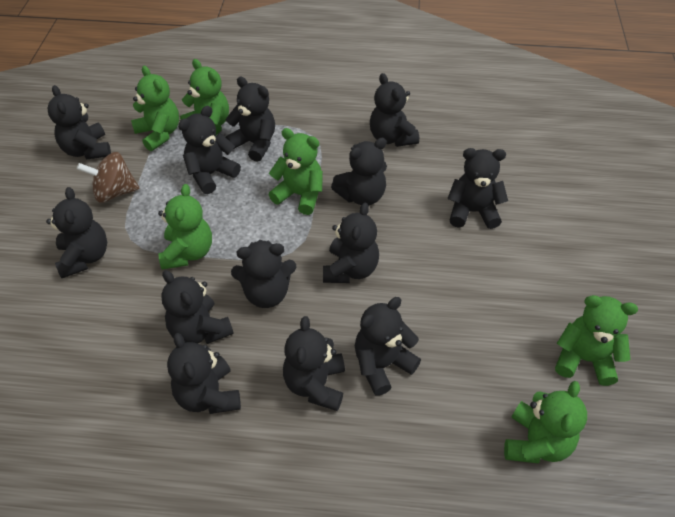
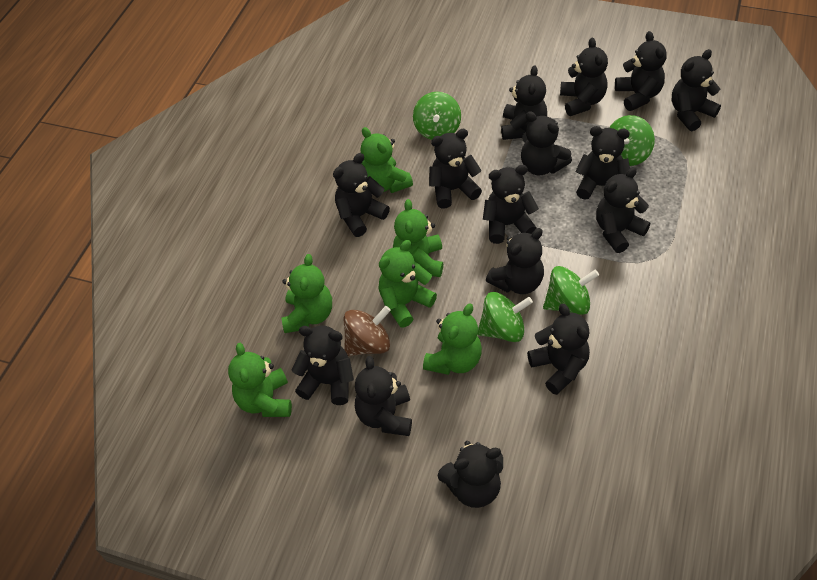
black teddy bear: 13 -> 15
green spinning top: 0 -> 4

